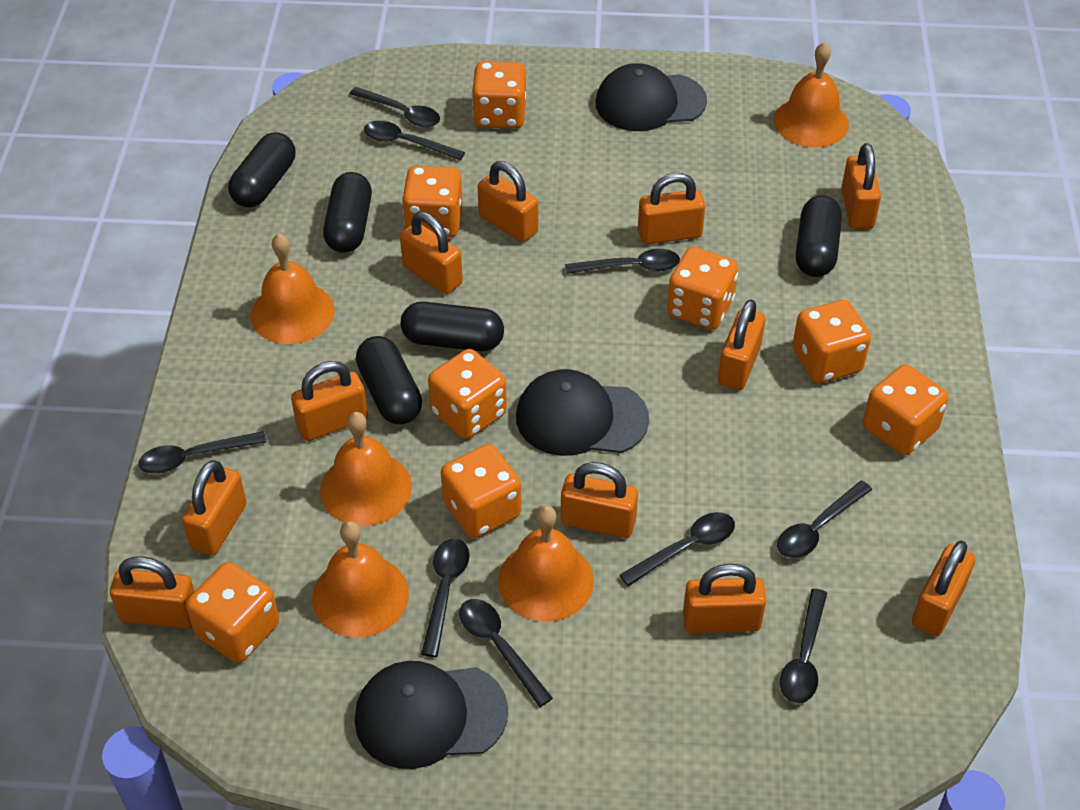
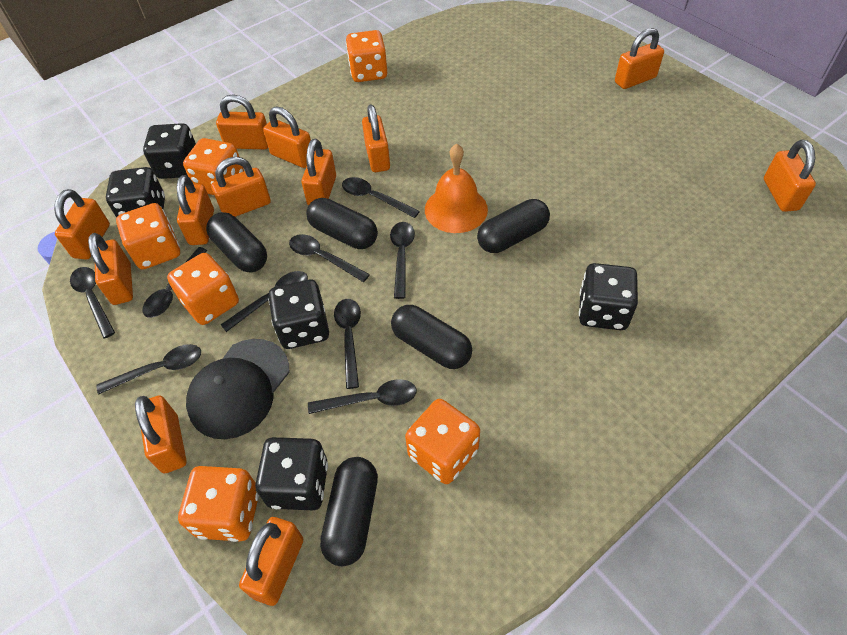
black cap: 3 -> 1
black dice: 0 -> 5
orange bell: 5 -> 1
orange dice: 8 -> 6
orange padlock: 11 -> 12

